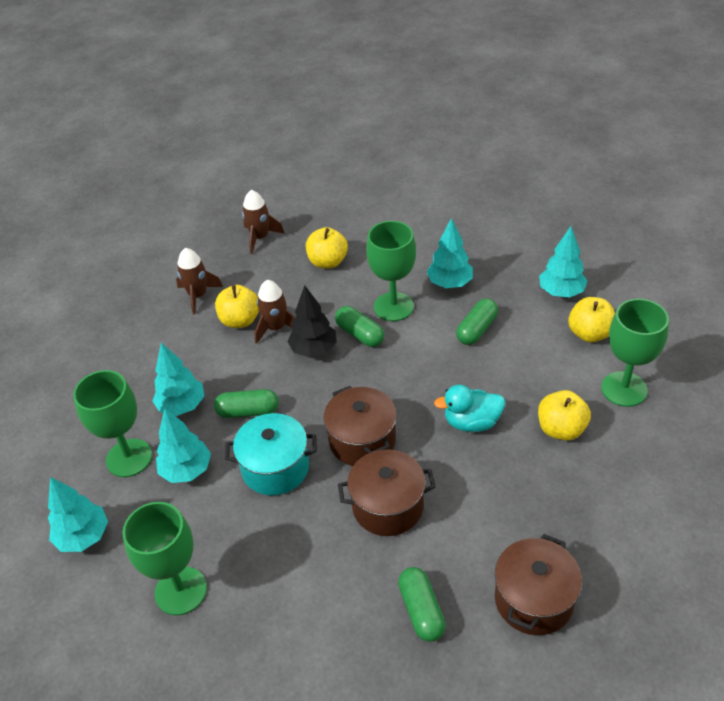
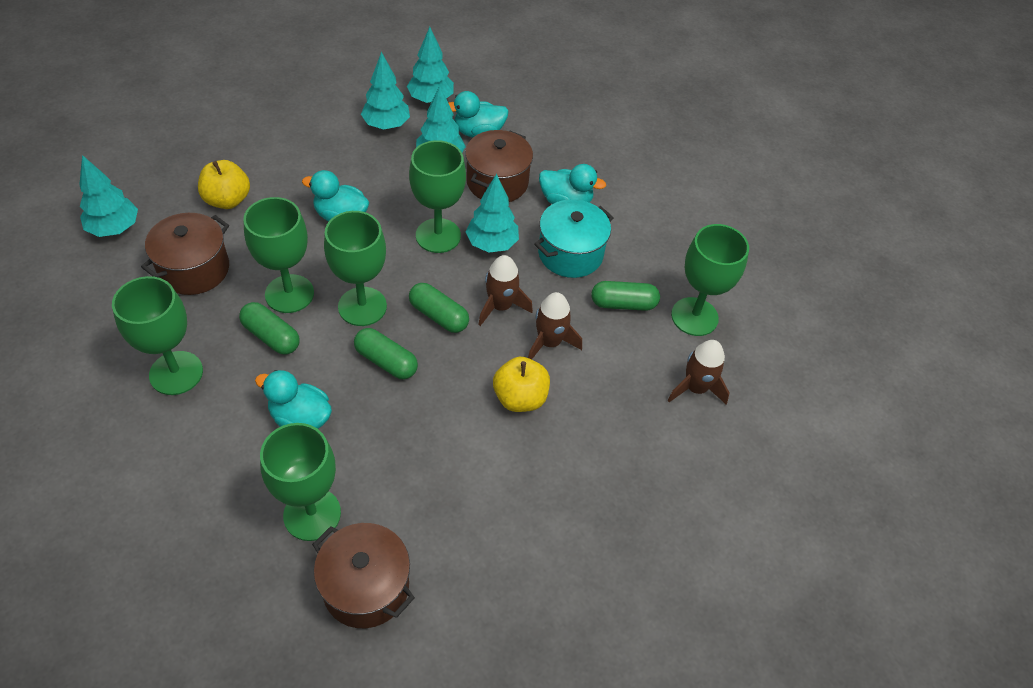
black tree: 1 -> 0
green goblet: 4 -> 6
turquoise duck: 1 -> 4
yellow apple: 4 -> 2

